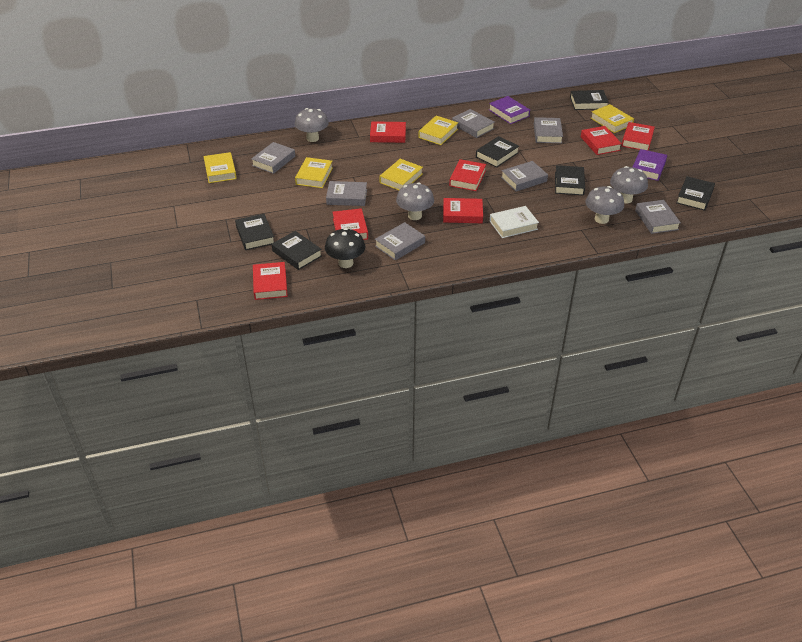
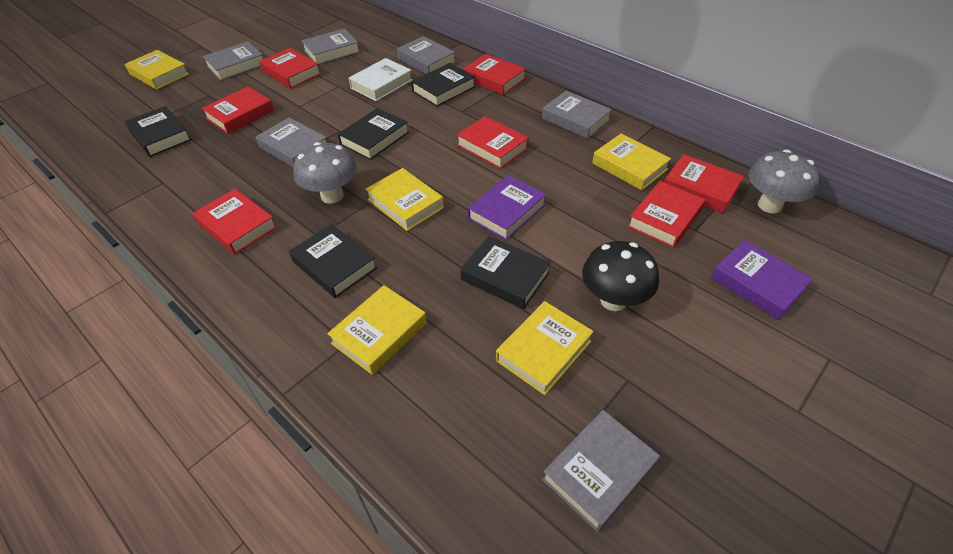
black book: 6 -> 5
grey book: 7 -> 6
grey mushroom: 4 -> 2

